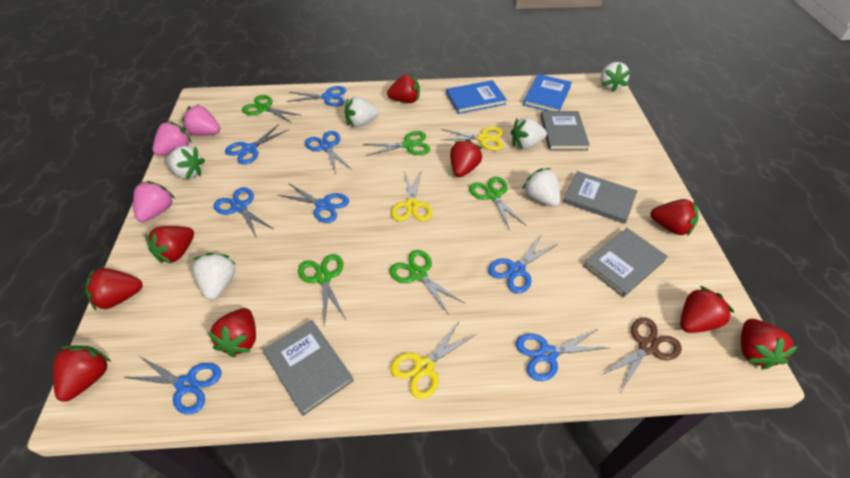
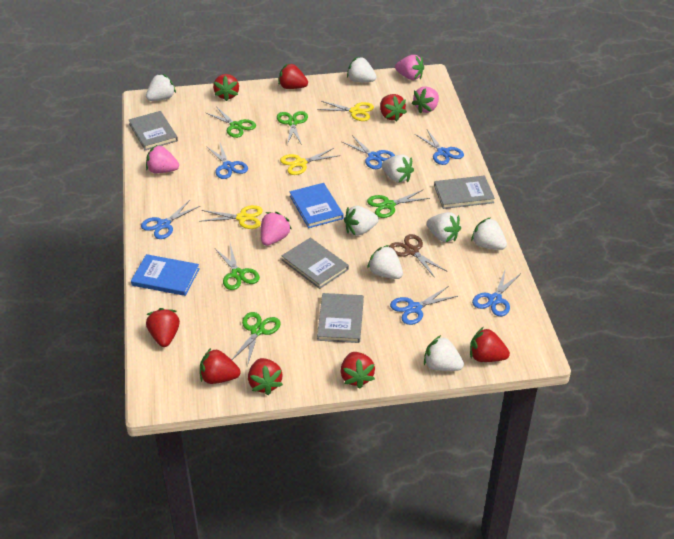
blue scissors: 8 -> 6
pink strawberry: 3 -> 4
red strawberry: 9 -> 8
white strawberry: 6 -> 8

